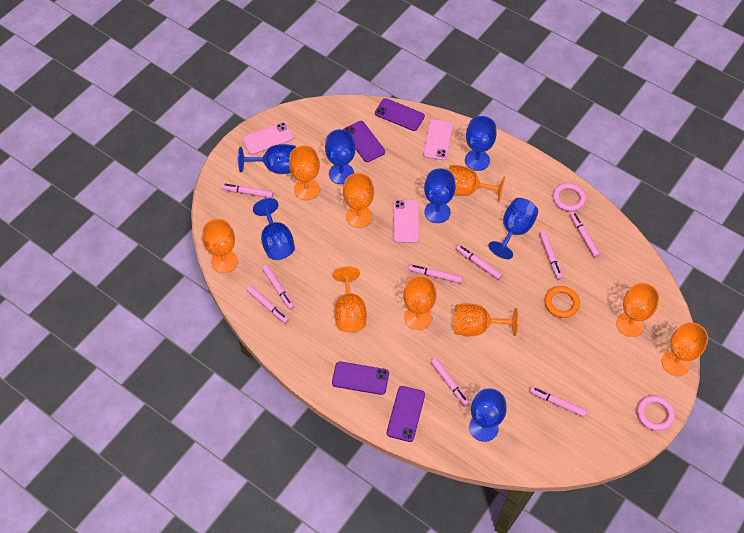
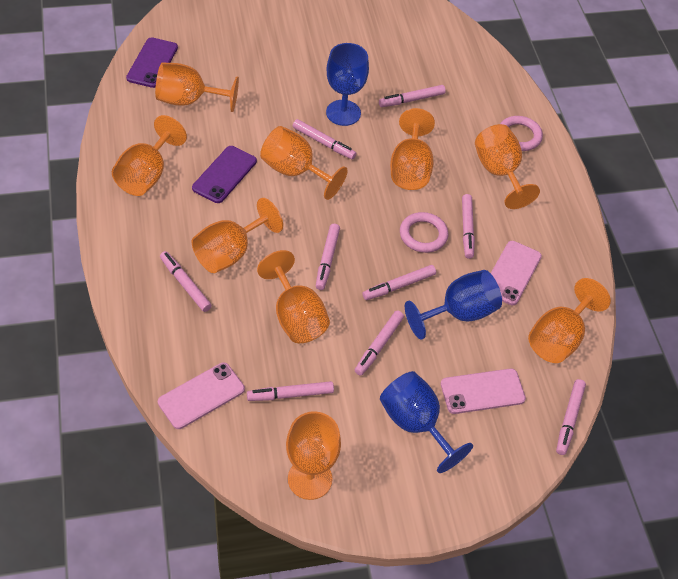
blue goblet: 7 -> 3
orange ring: 1 -> 0
purple phone: 4 -> 2

